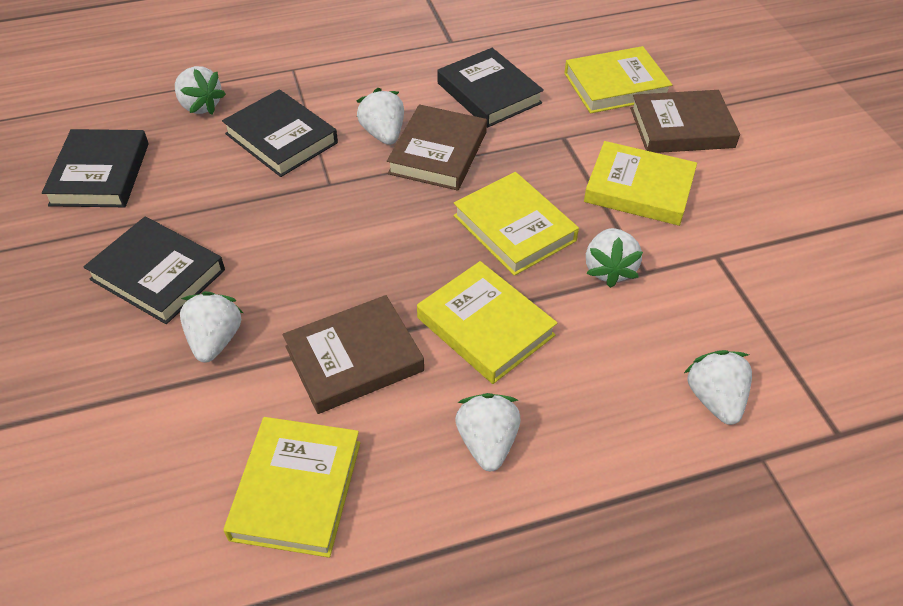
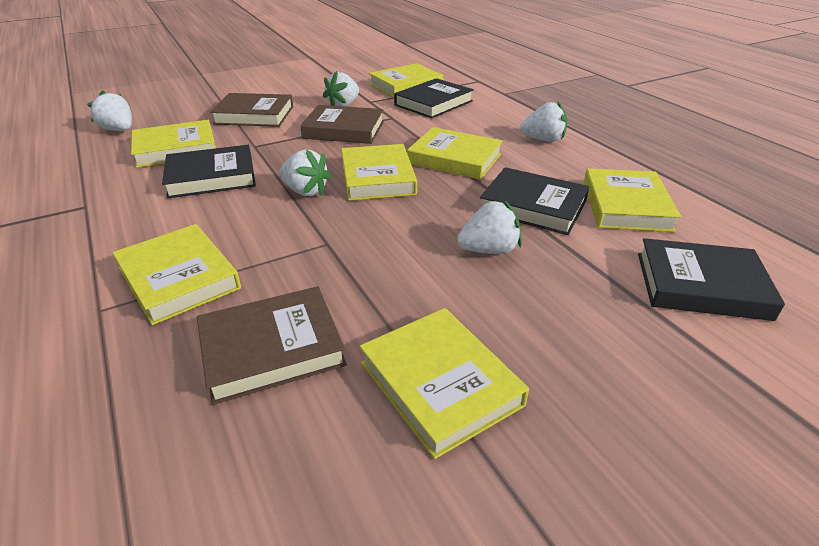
white strawberry: 6 -> 5
yellow book: 5 -> 7

